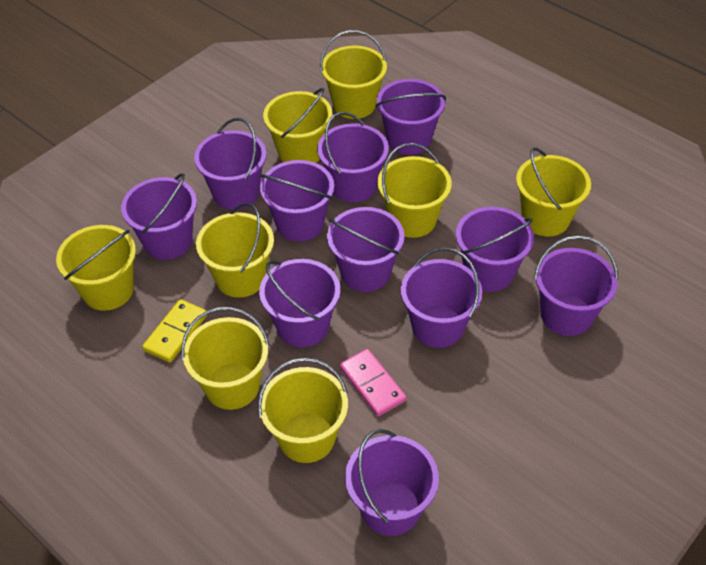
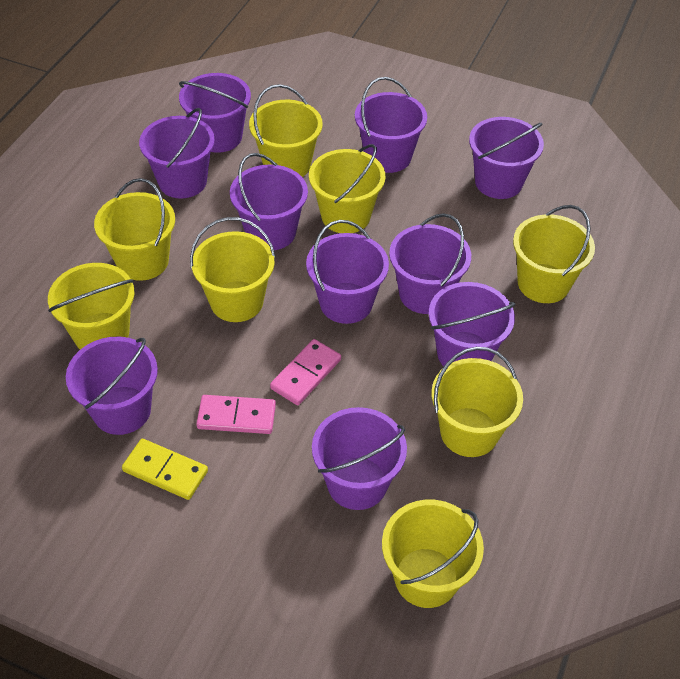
pink domino: 1 -> 2
purple bucket: 11 -> 10

